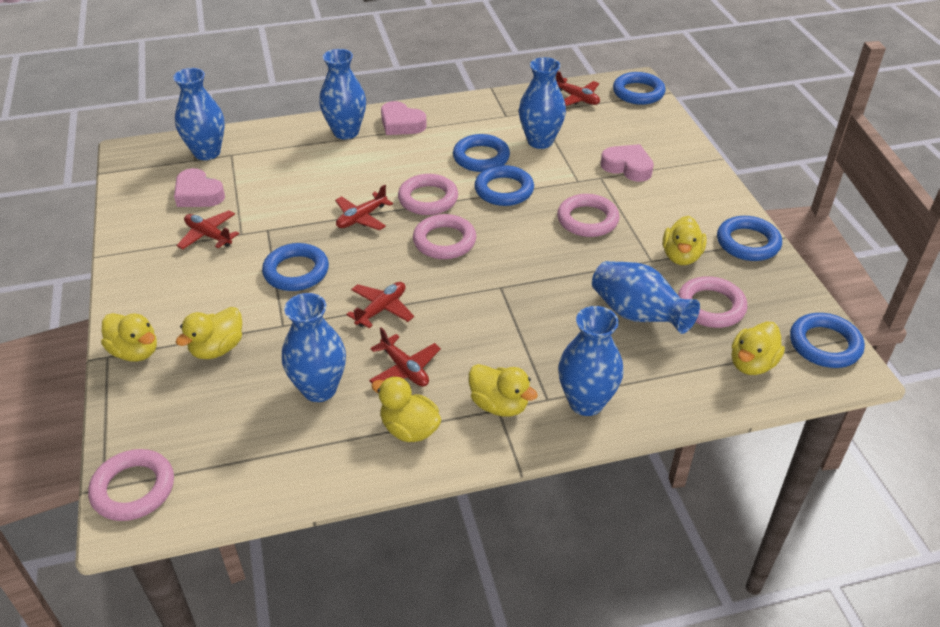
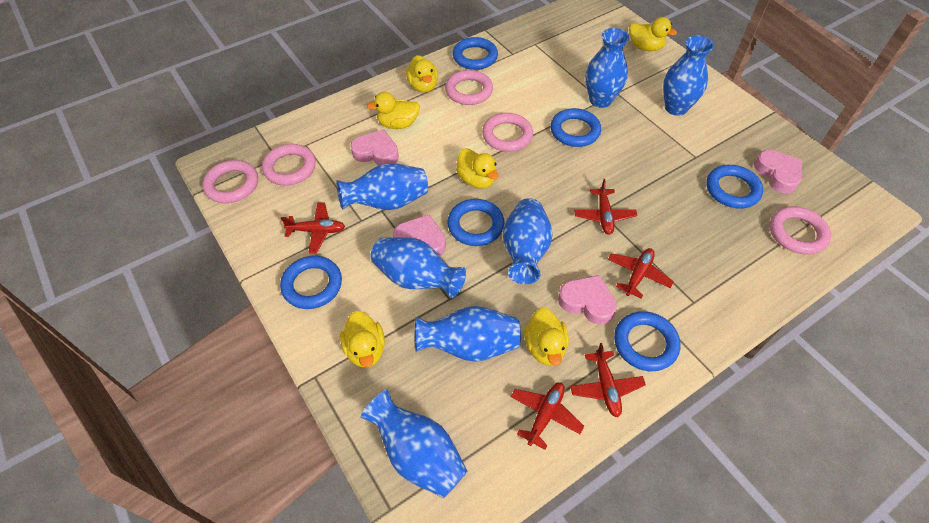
blue vase: 6 -> 7
pink heart: 3 -> 4

